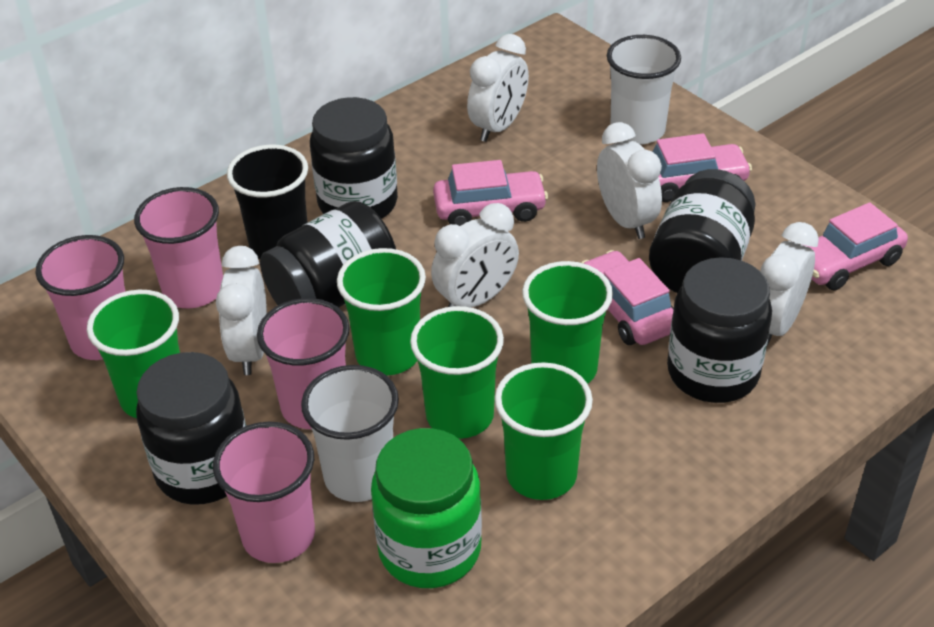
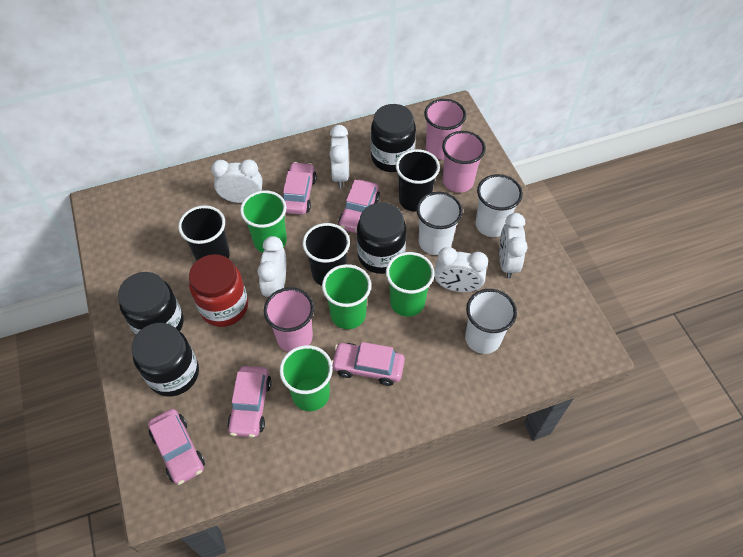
black cup: 1 -> 3
black jar: 5 -> 4
green cup: 5 -> 4
green jar: 1 -> 0
pink car: 4 -> 5
pink cup: 4 -> 3
red jar: 0 -> 1
white cup: 2 -> 3

